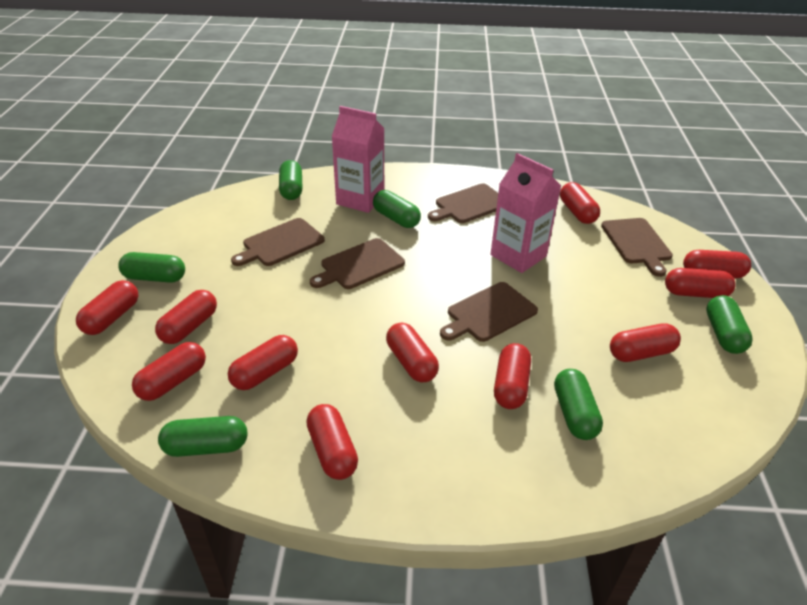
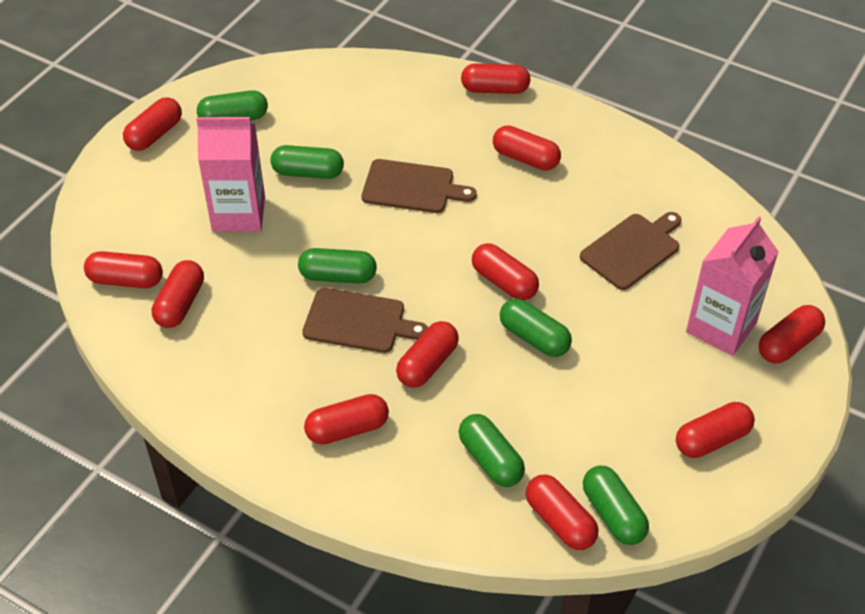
brown cutting board: 5 -> 3

